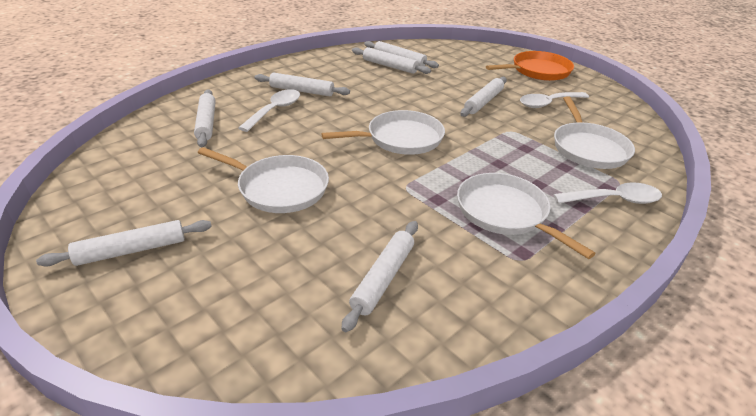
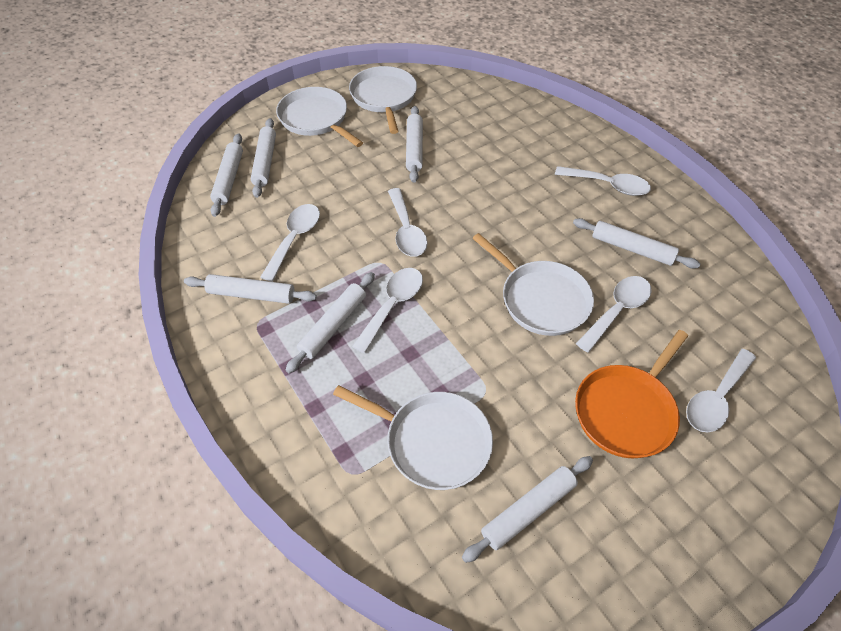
white spoon: 3 -> 6

